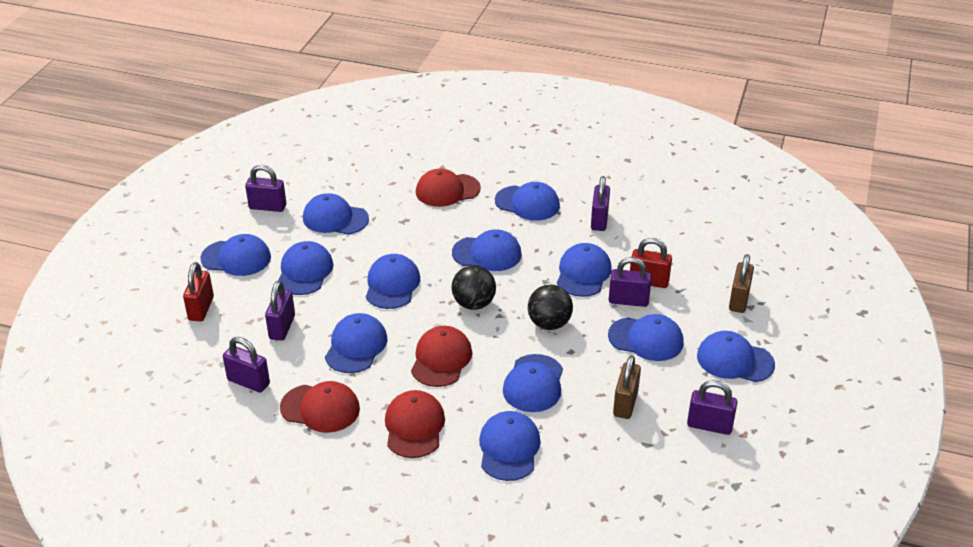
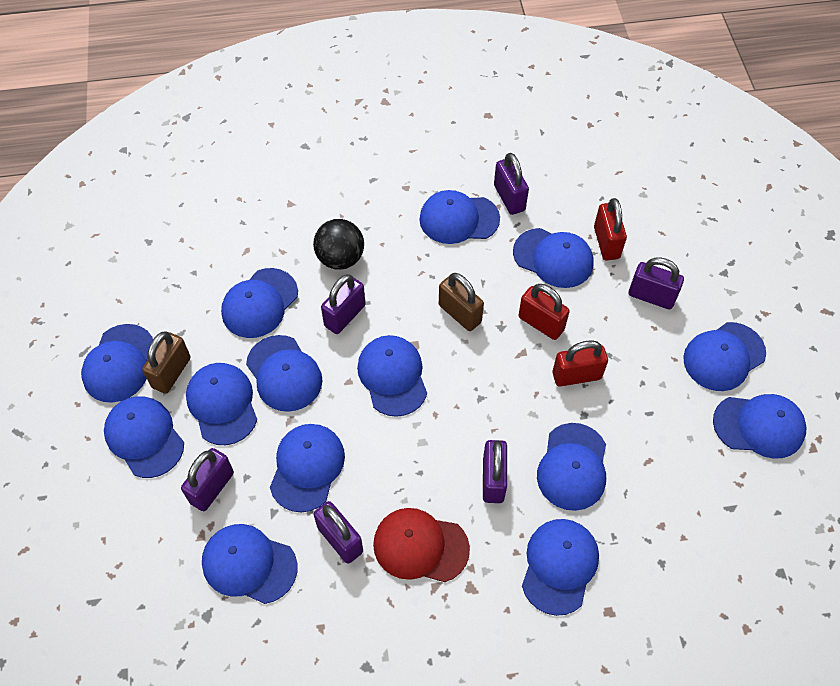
black ball: 2 -> 1
blue cap: 12 -> 14
red cap: 4 -> 1
red padlock: 2 -> 3

